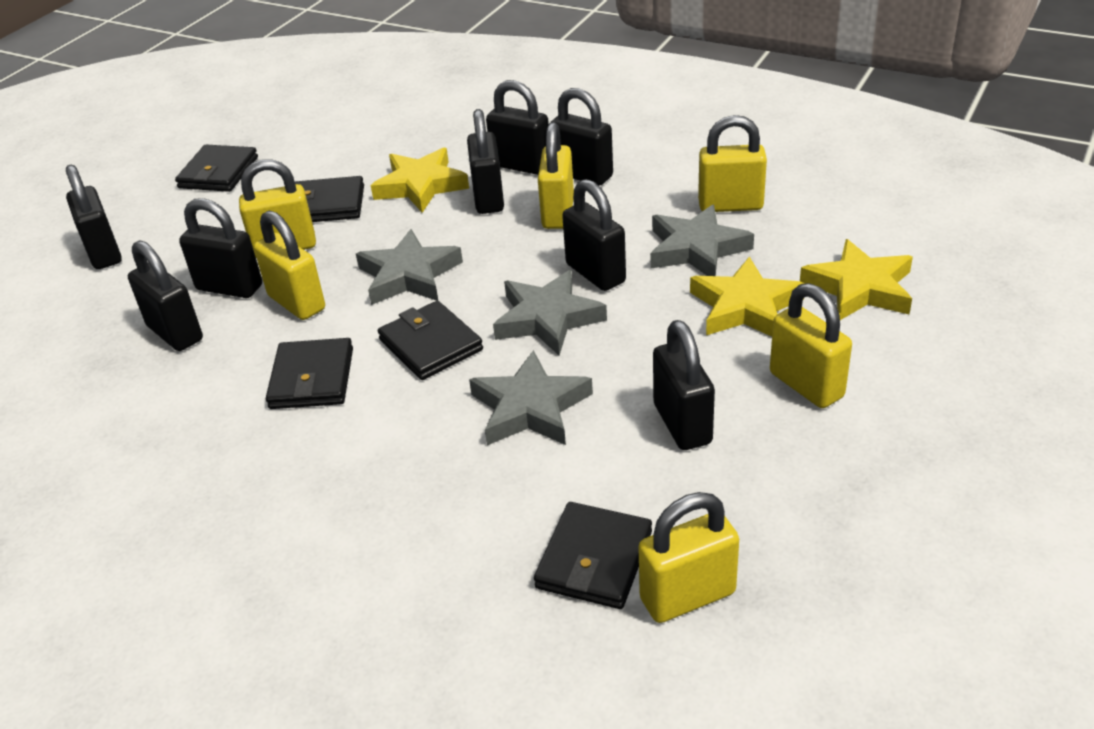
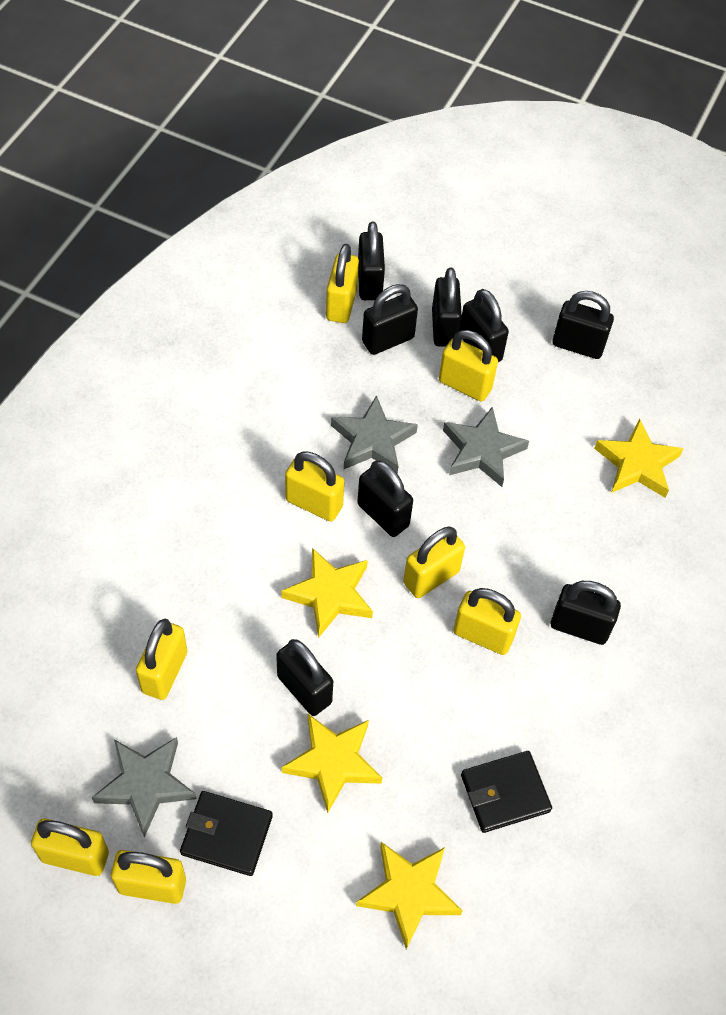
black wallet: 5 -> 2
grey star: 4 -> 3
yellow padlock: 6 -> 8
yellow star: 3 -> 4

